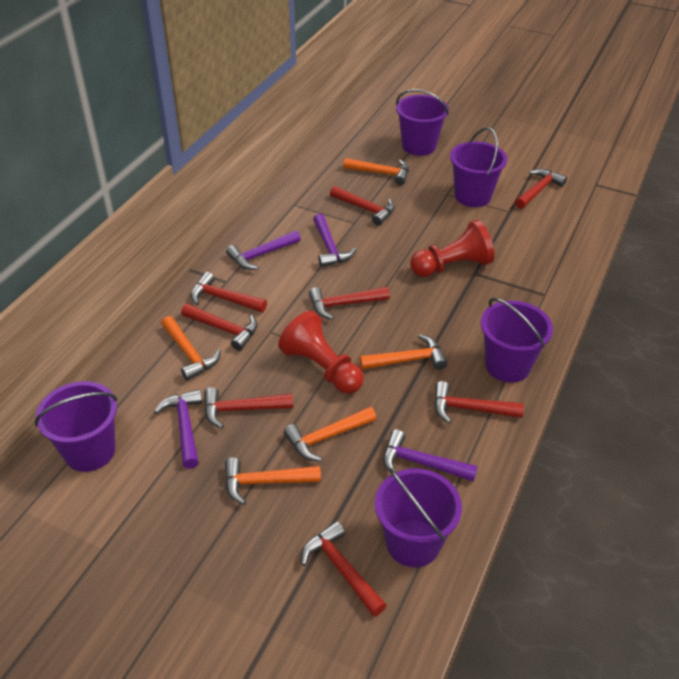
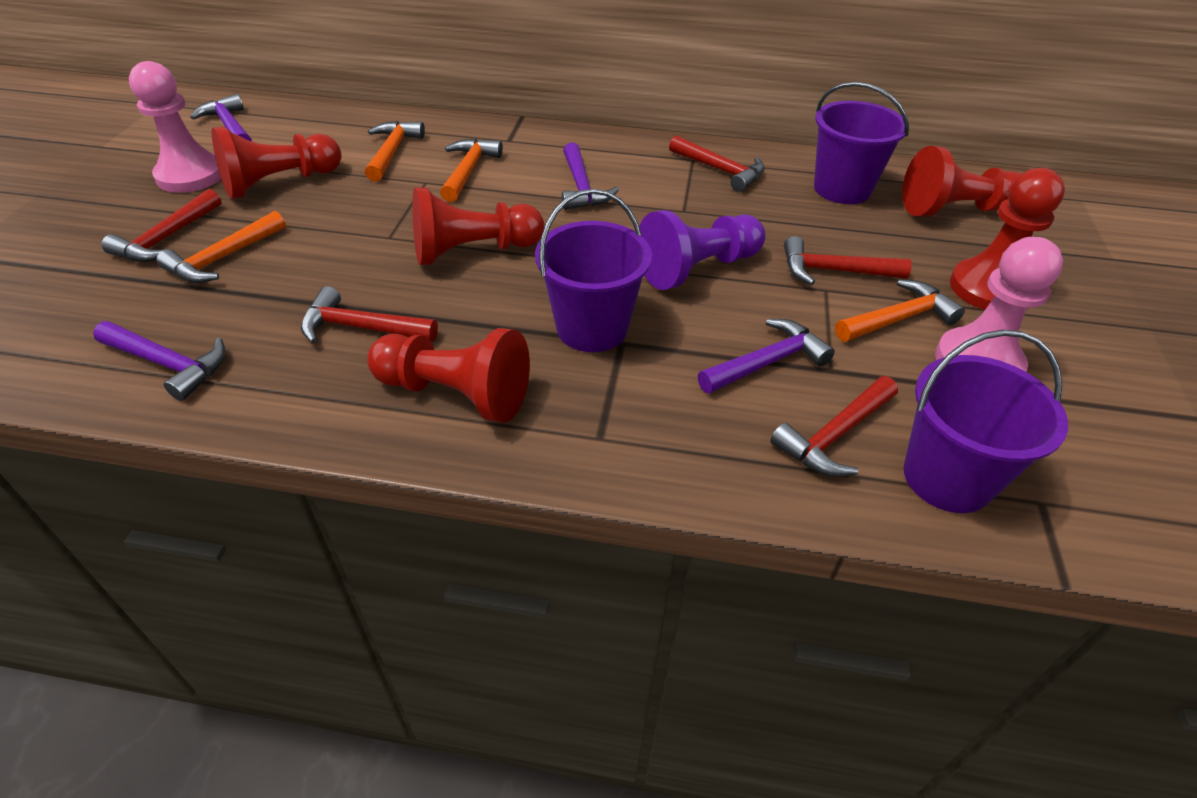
orange hammer: 5 -> 4
pink pawn: 0 -> 2
purple bucket: 5 -> 3
purple pawn: 0 -> 1
red hammer: 8 -> 5
red pawn: 2 -> 5

